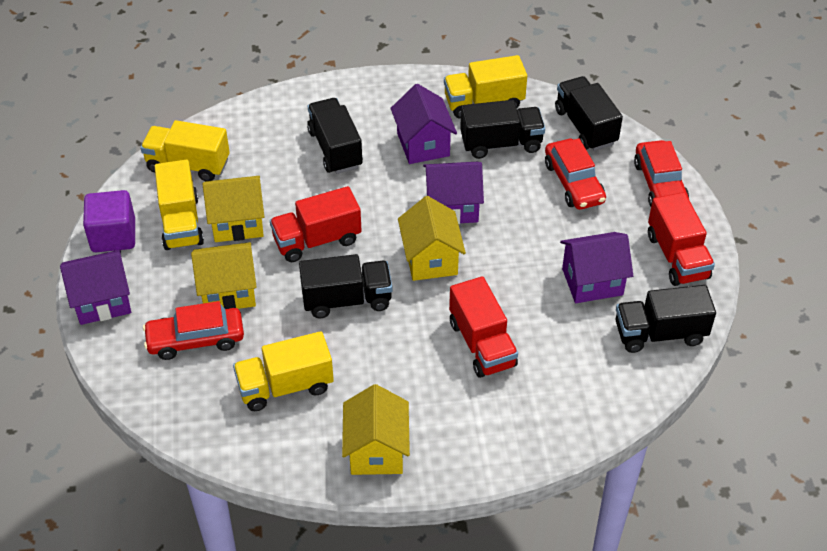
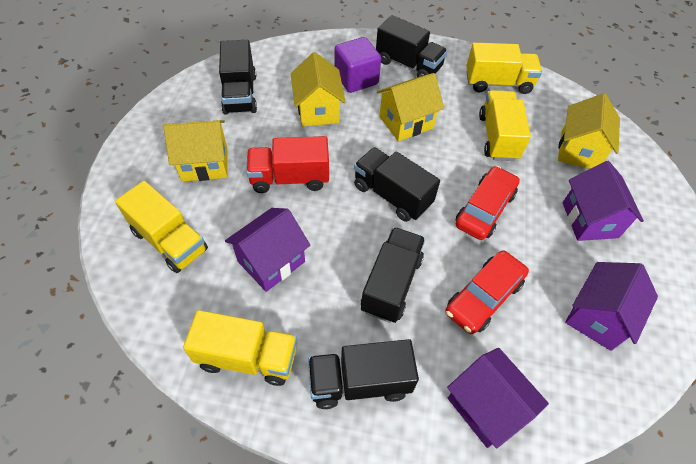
red car: 3 -> 2
red truck: 3 -> 1

